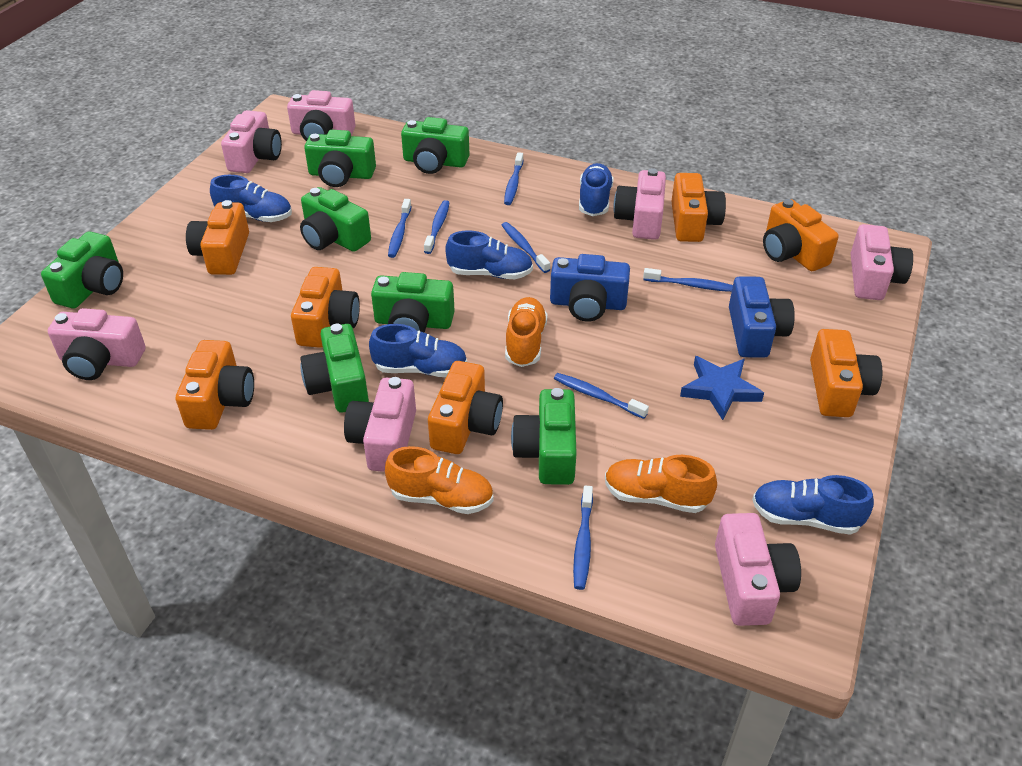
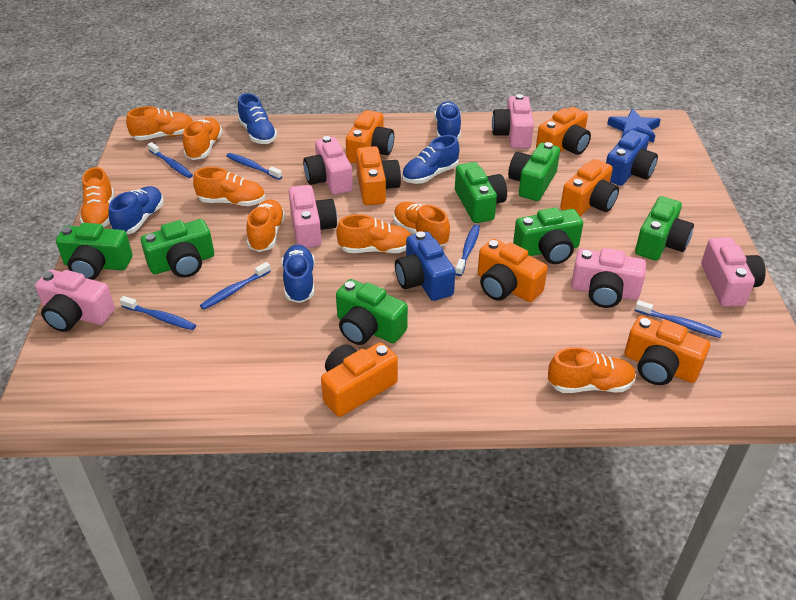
blue toothbrush: 7 -> 6
orange shoe: 3 -> 8
pink camera: 7 -> 6

